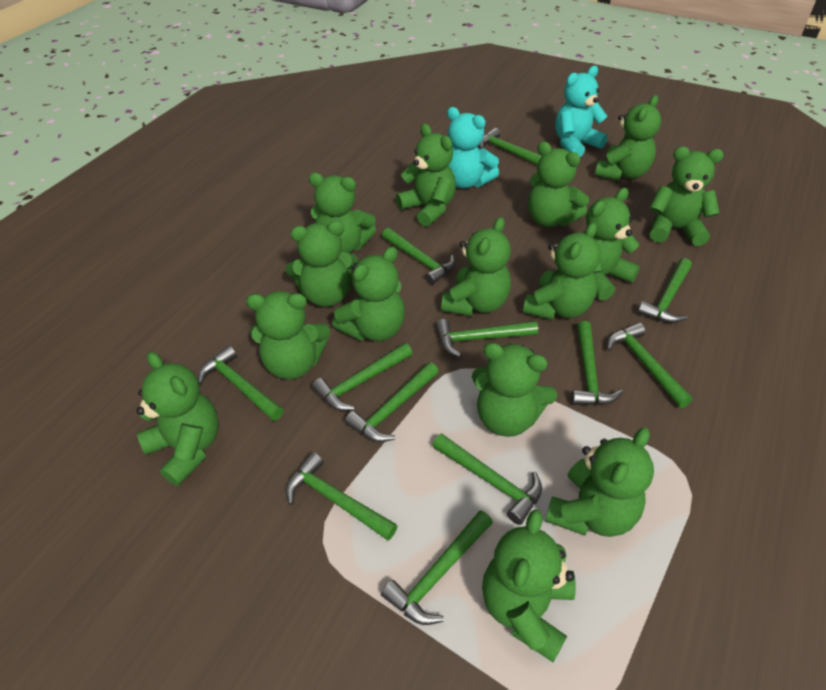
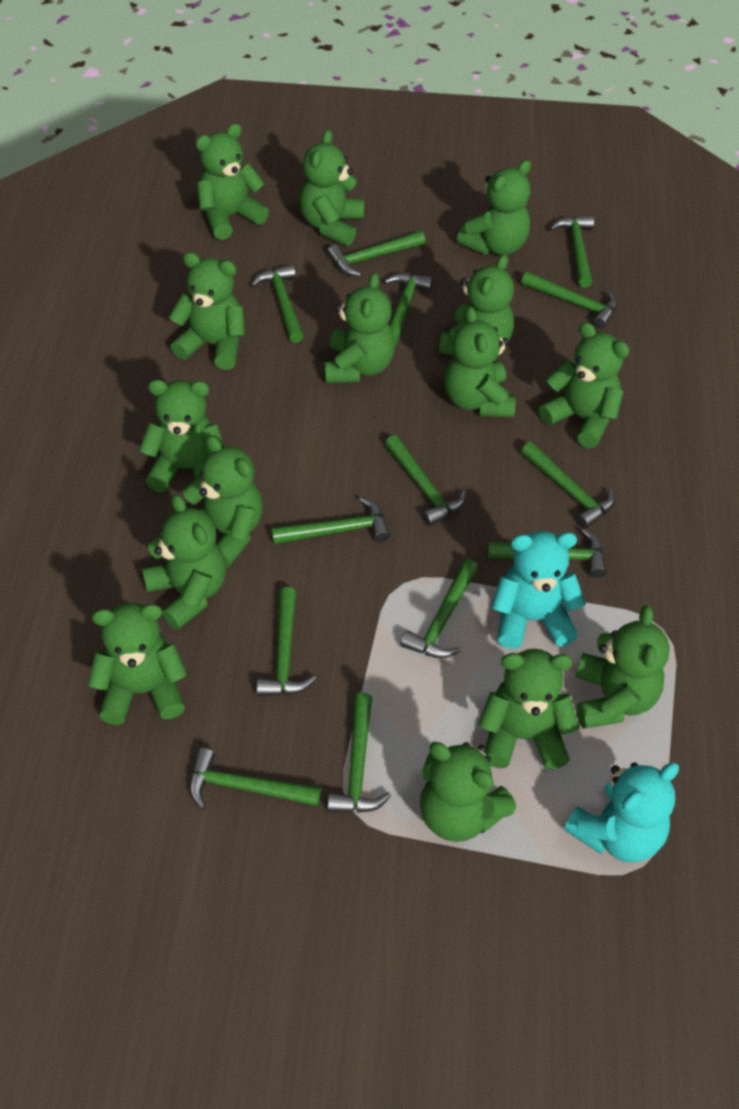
green hammer: 12 -> 13

